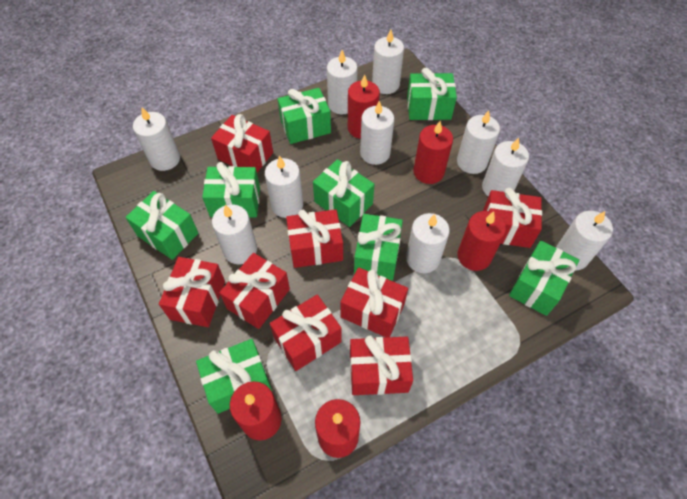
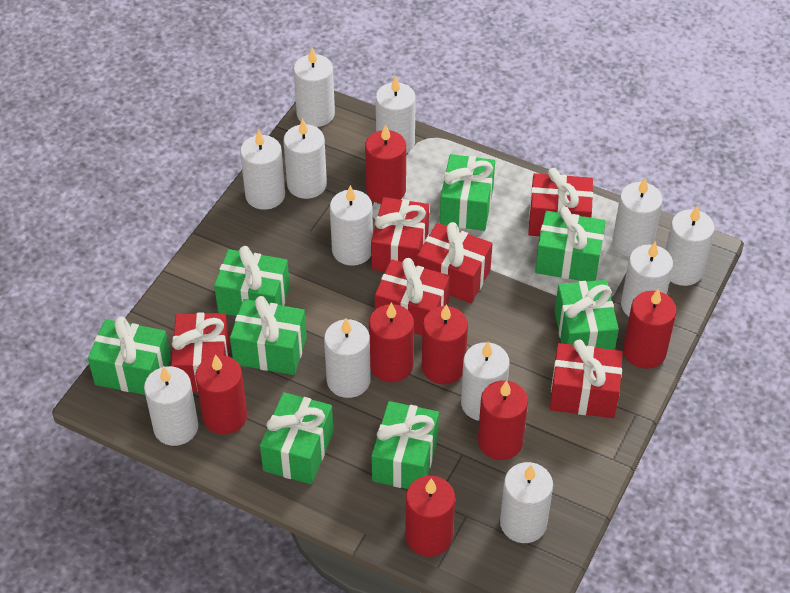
red candle: 5 -> 7
red gift: 8 -> 6
white candle: 10 -> 12

